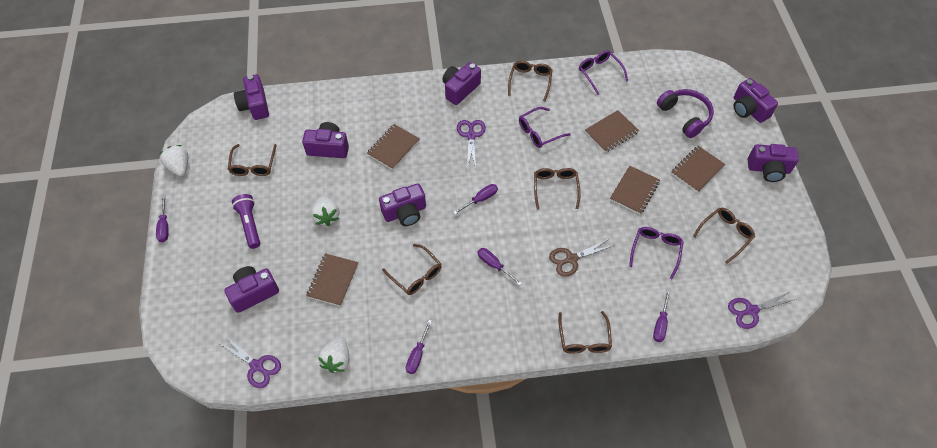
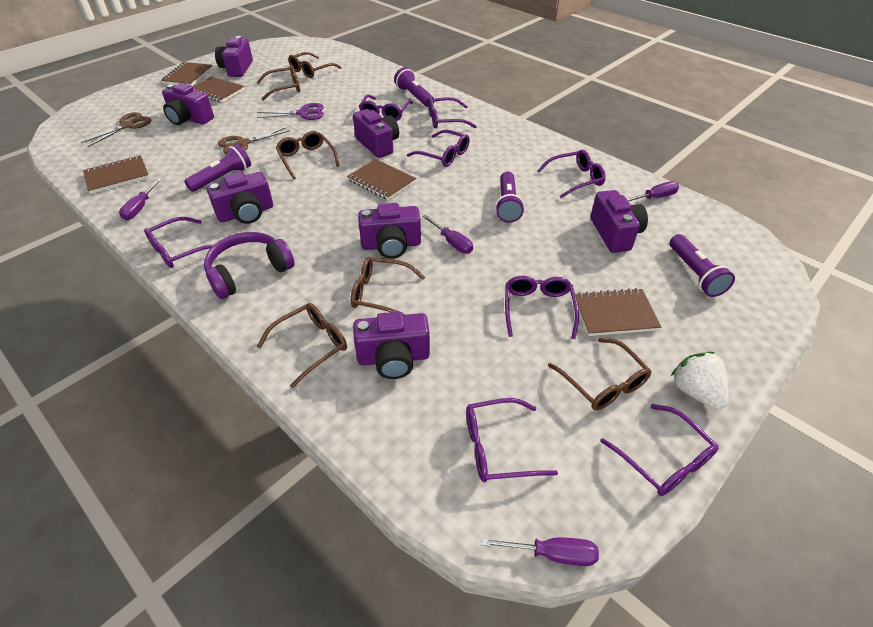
brown scissors: 1 -> 2
purple flashlight: 1 -> 4
purple glasses: 3 -> 8
purple scissors: 3 -> 1
purple screwdriver: 5 -> 4
white strawberry: 3 -> 1

